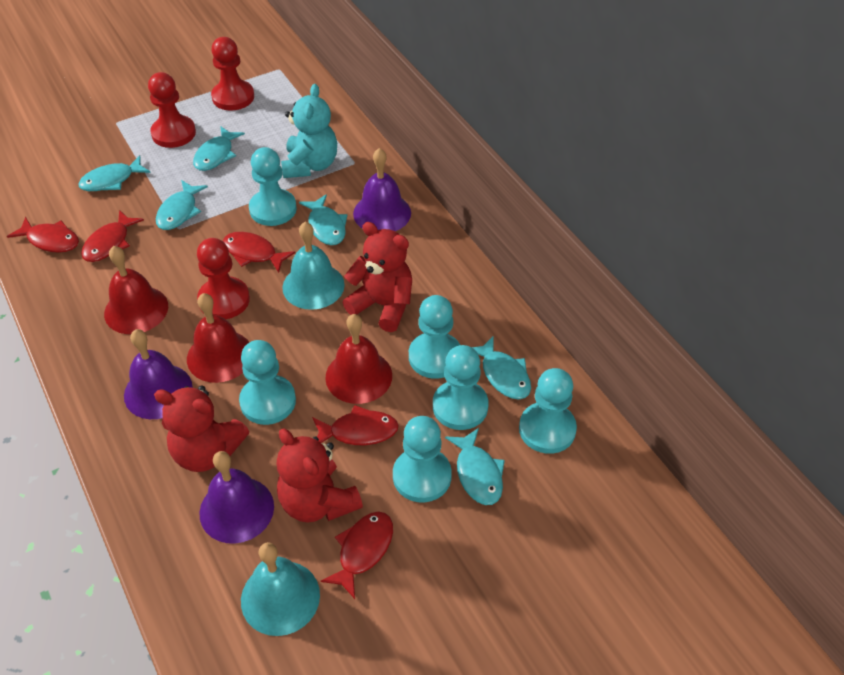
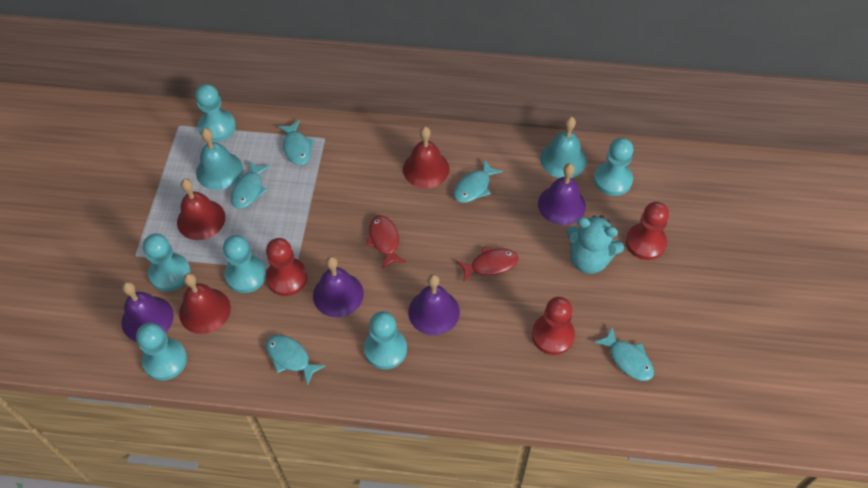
purple bell: 3 -> 4
red fish: 5 -> 2
red teddy bear: 3 -> 0
turquoise fish: 6 -> 5

